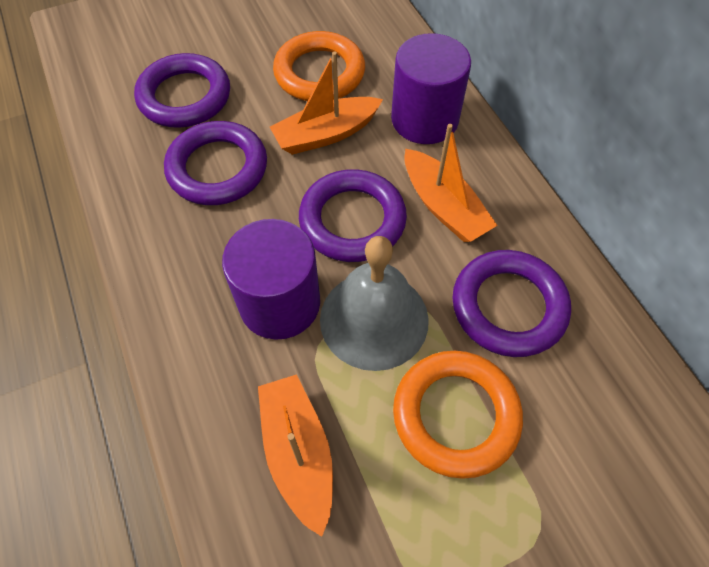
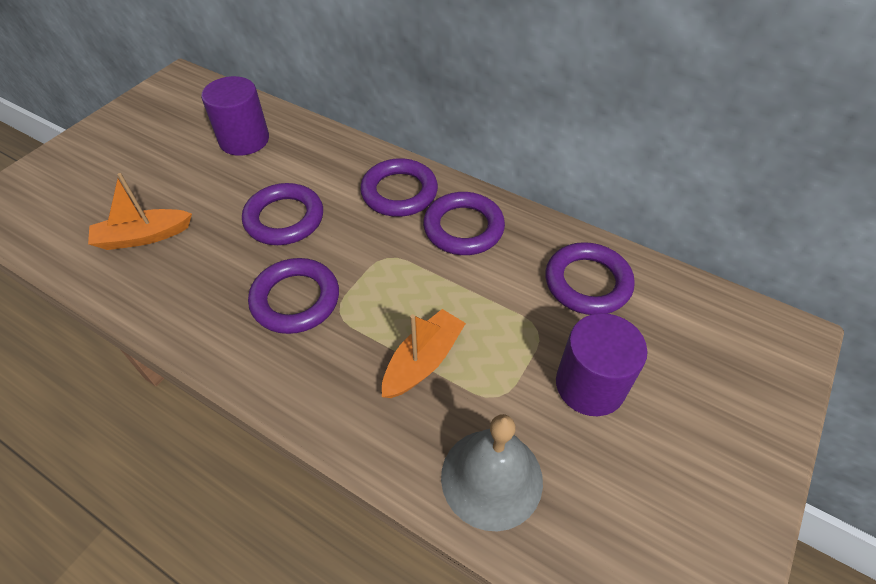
orange boat: 3 -> 2
orange ring: 2 -> 0
purple ring: 4 -> 5

